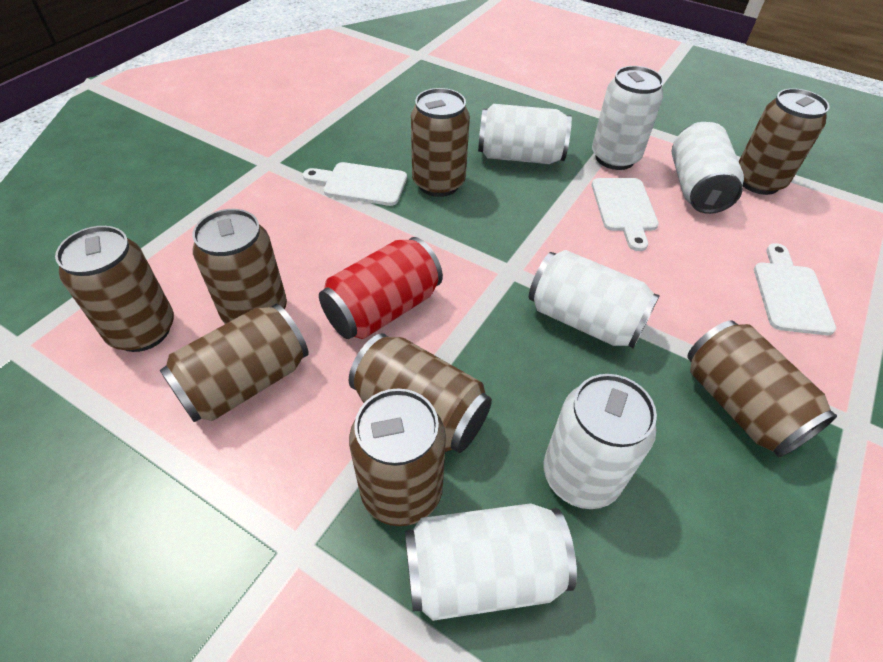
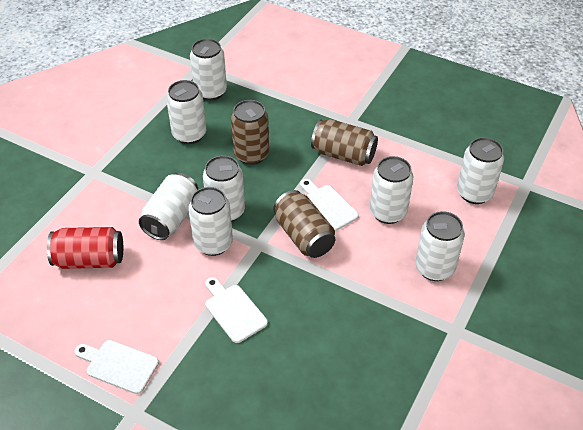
brown can: 8 -> 3
white can: 6 -> 8

